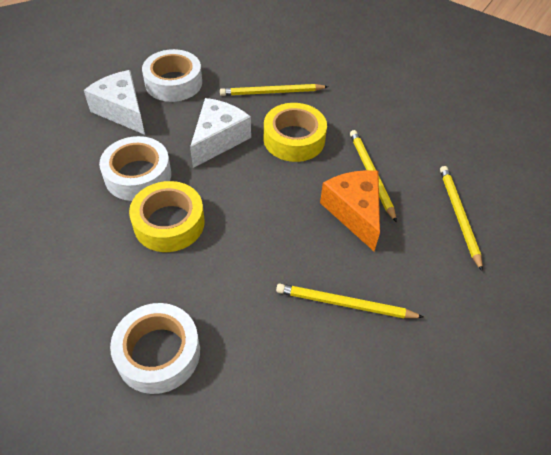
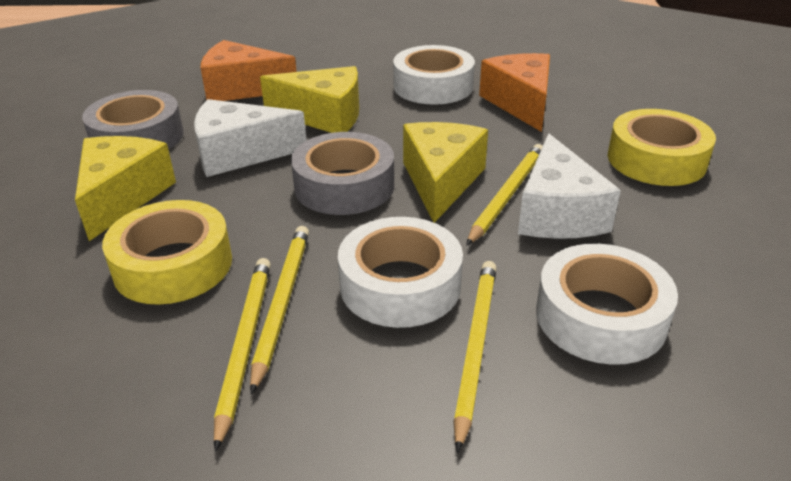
grey tape: 0 -> 2
orange cheese: 1 -> 2
yellow cheese: 0 -> 3

